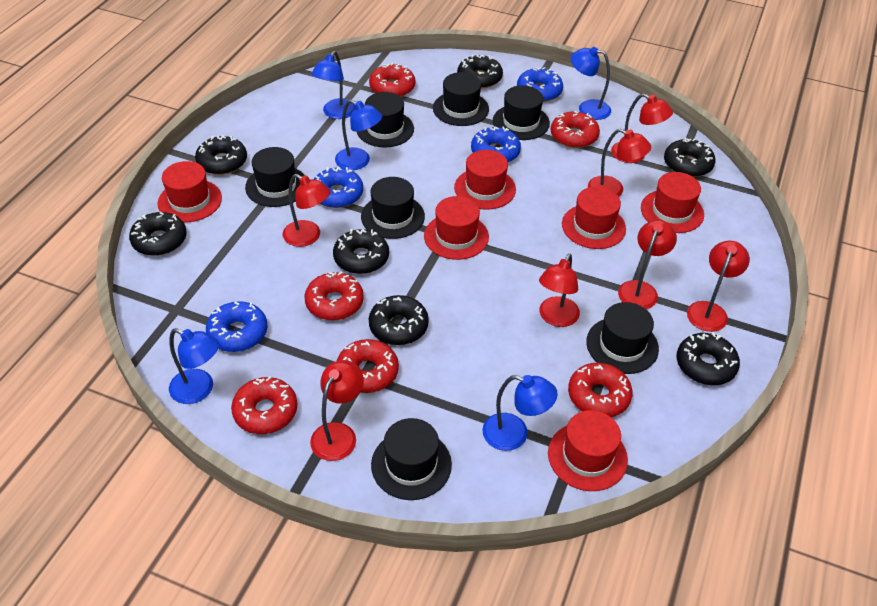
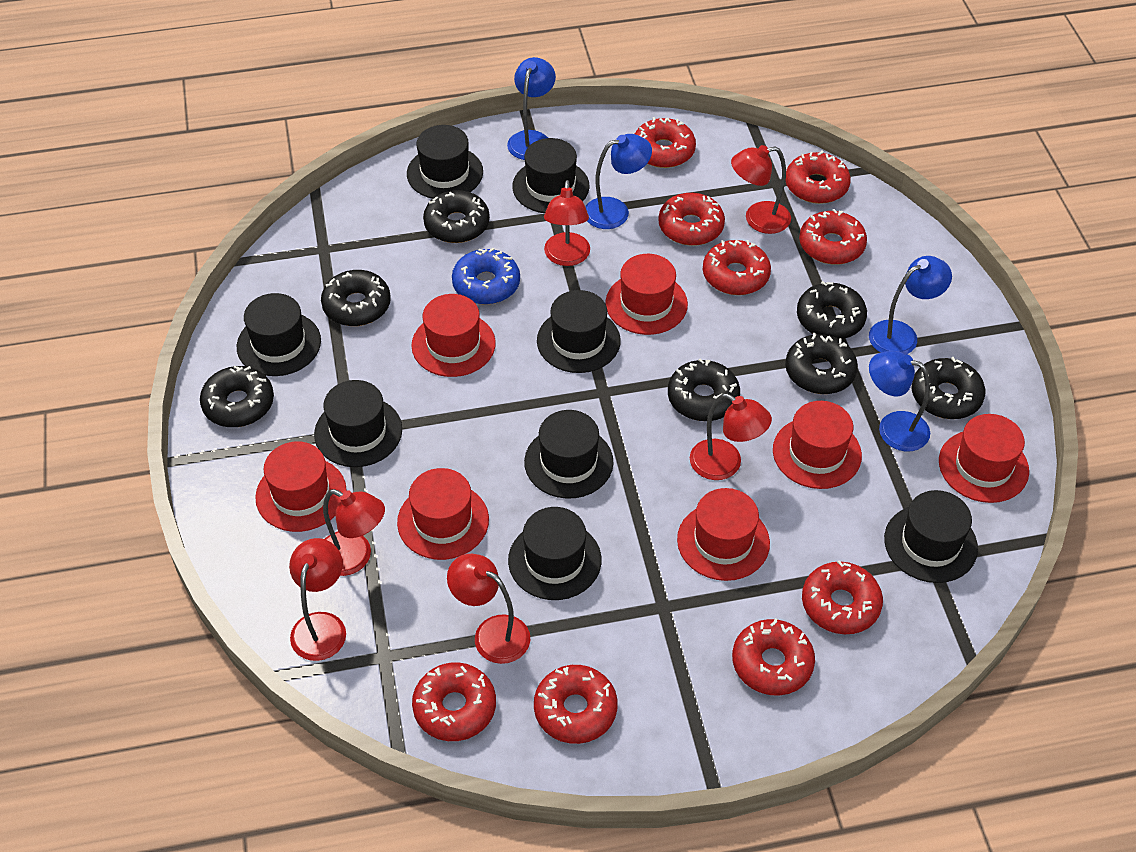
black hat: 7 -> 8
blue donut: 4 -> 1
blue lamp: 5 -> 4
red donut: 6 -> 9
red hat: 6 -> 7
red lamp: 7 -> 6

